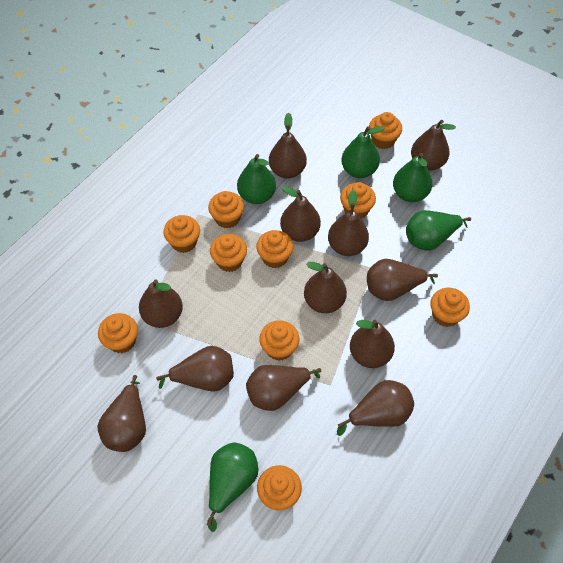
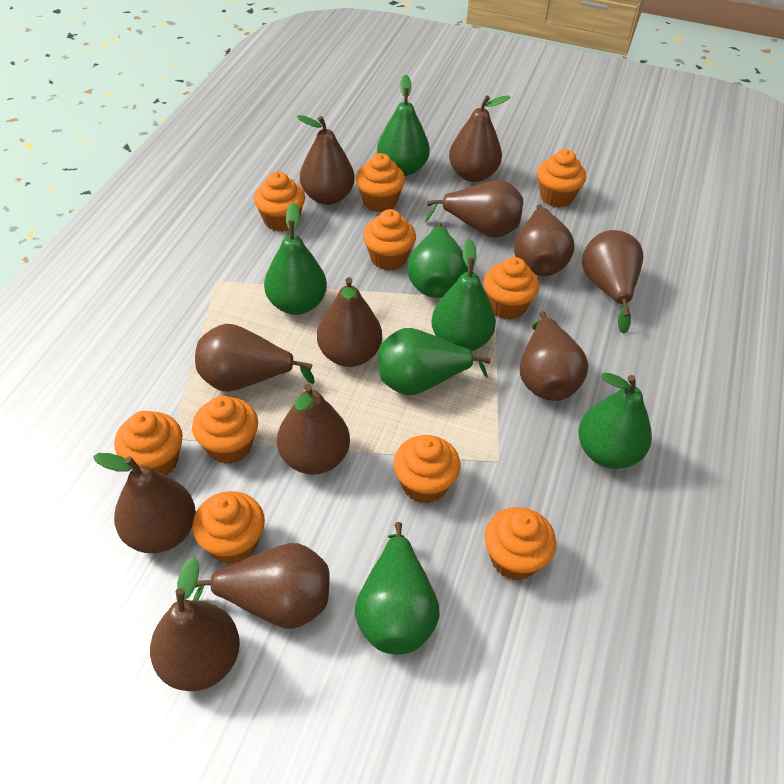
green pear: 5 -> 7

